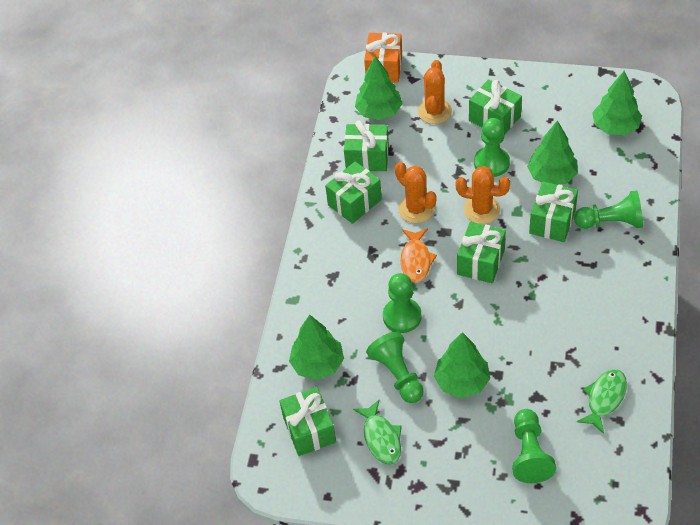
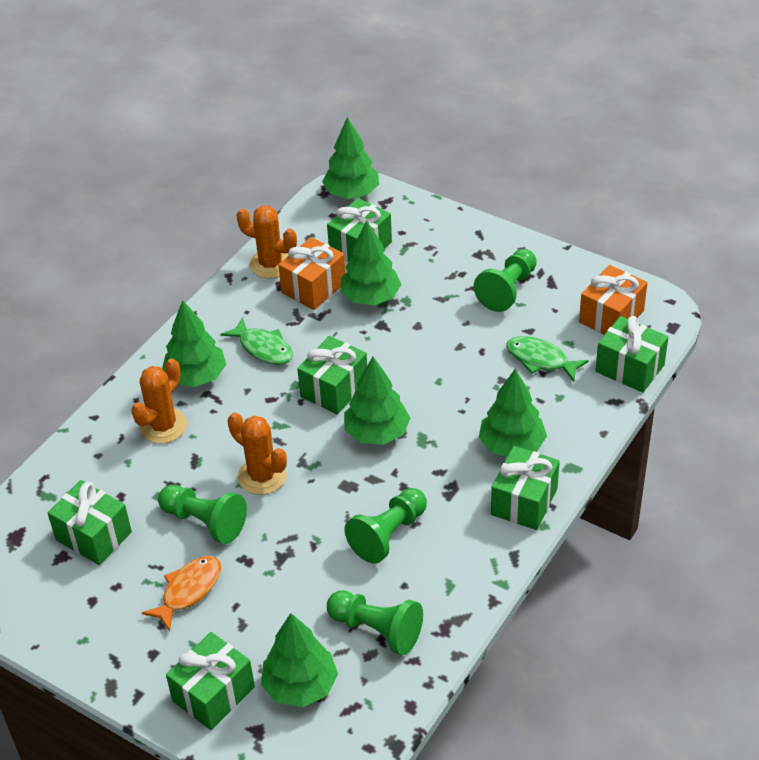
green pawn: 5 -> 4
green tree: 5 -> 6
orange gift: 1 -> 2

